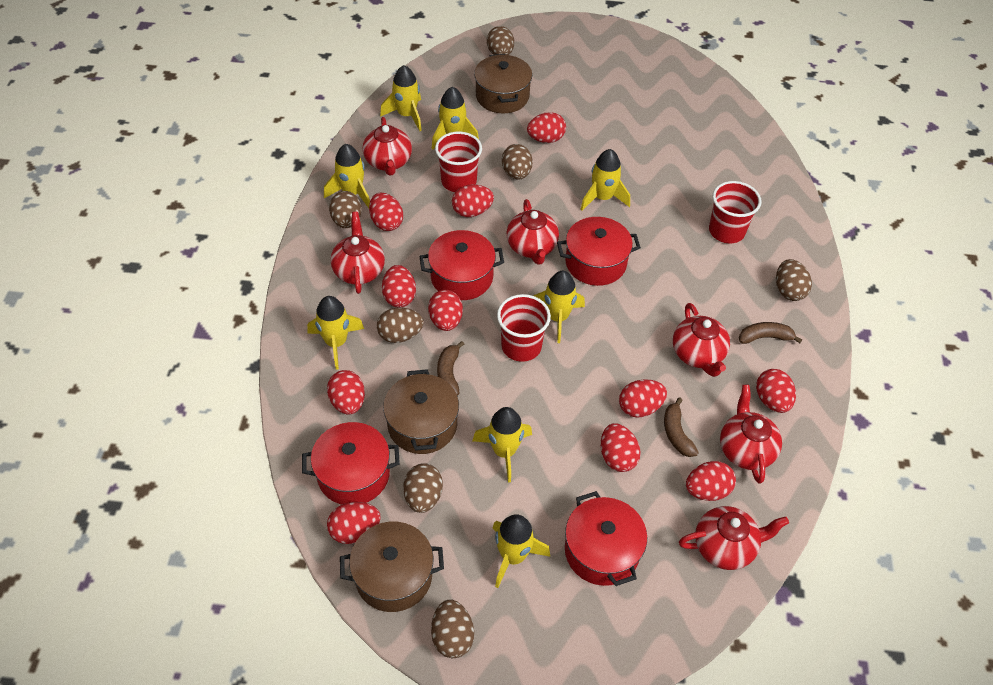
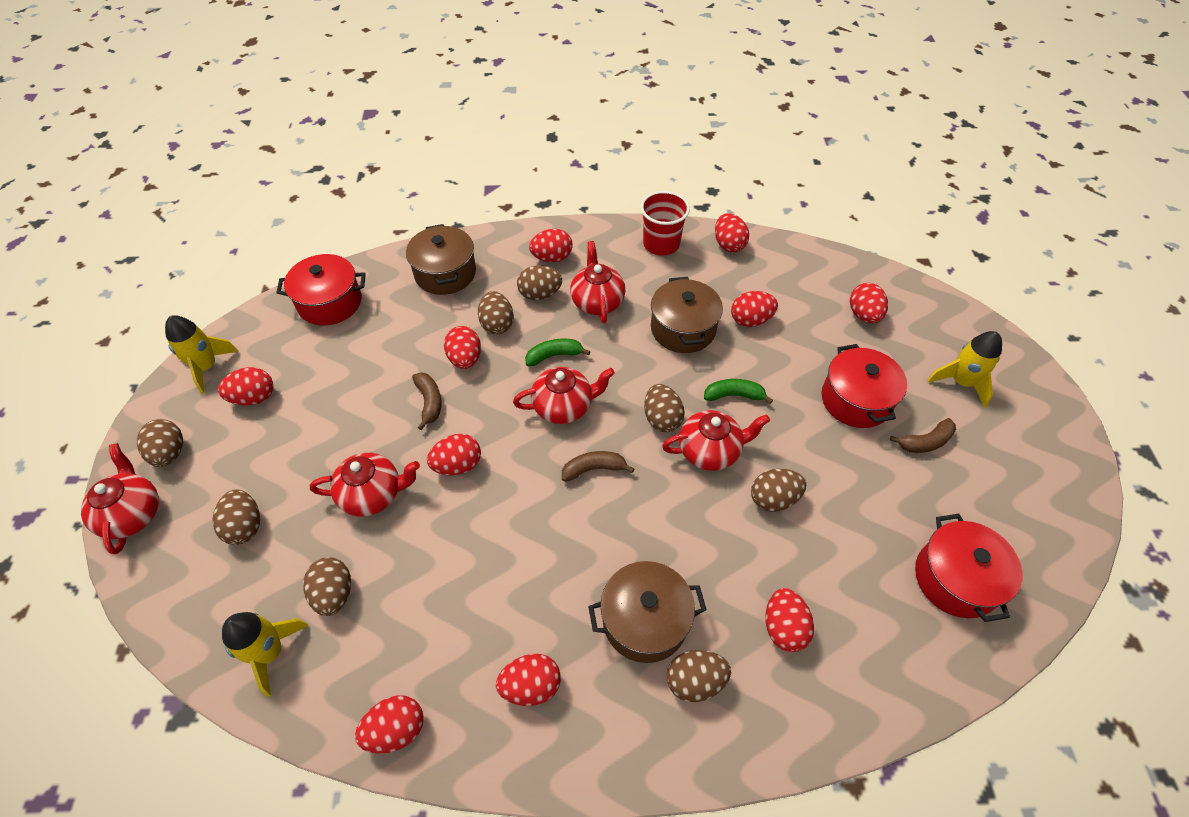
brown egg: 7 -> 8
green banana: 0 -> 2
red cup: 3 -> 1
red egg: 11 -> 10
red pot: 4 -> 3
red teapot: 6 -> 5
yellow rocket: 8 -> 3

